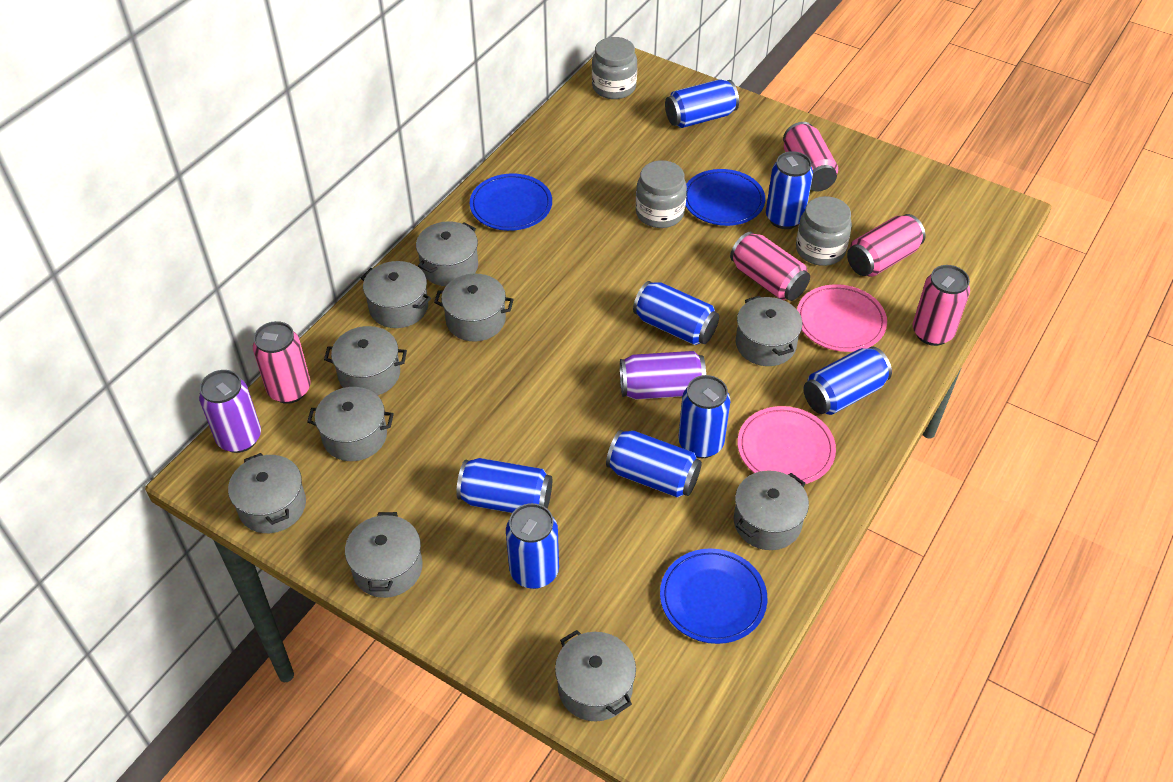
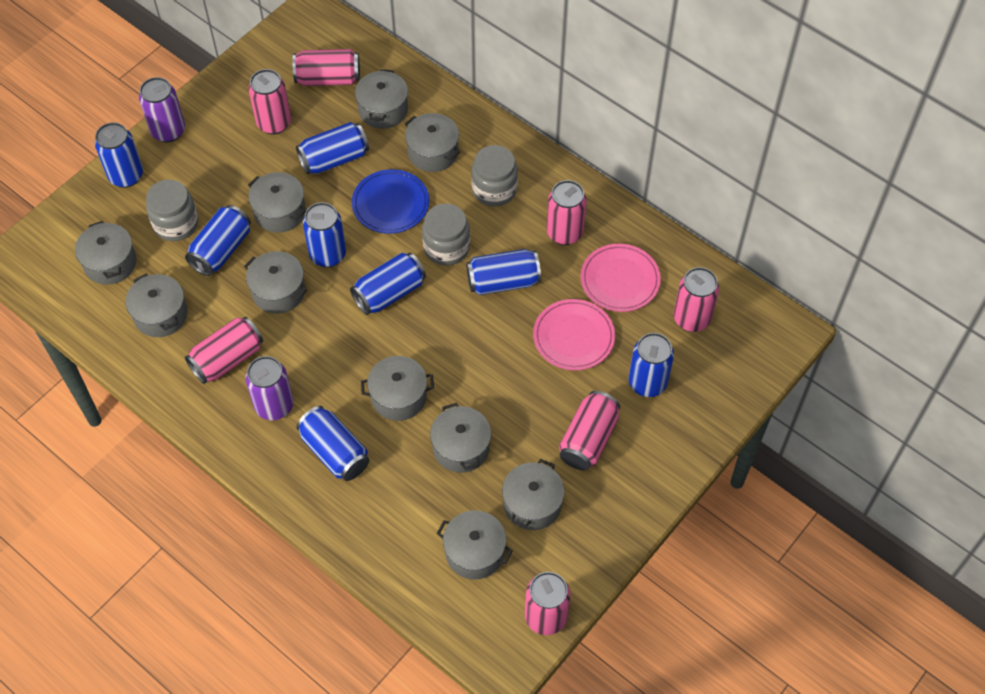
blue plate: 3 -> 1
pink can: 5 -> 7

